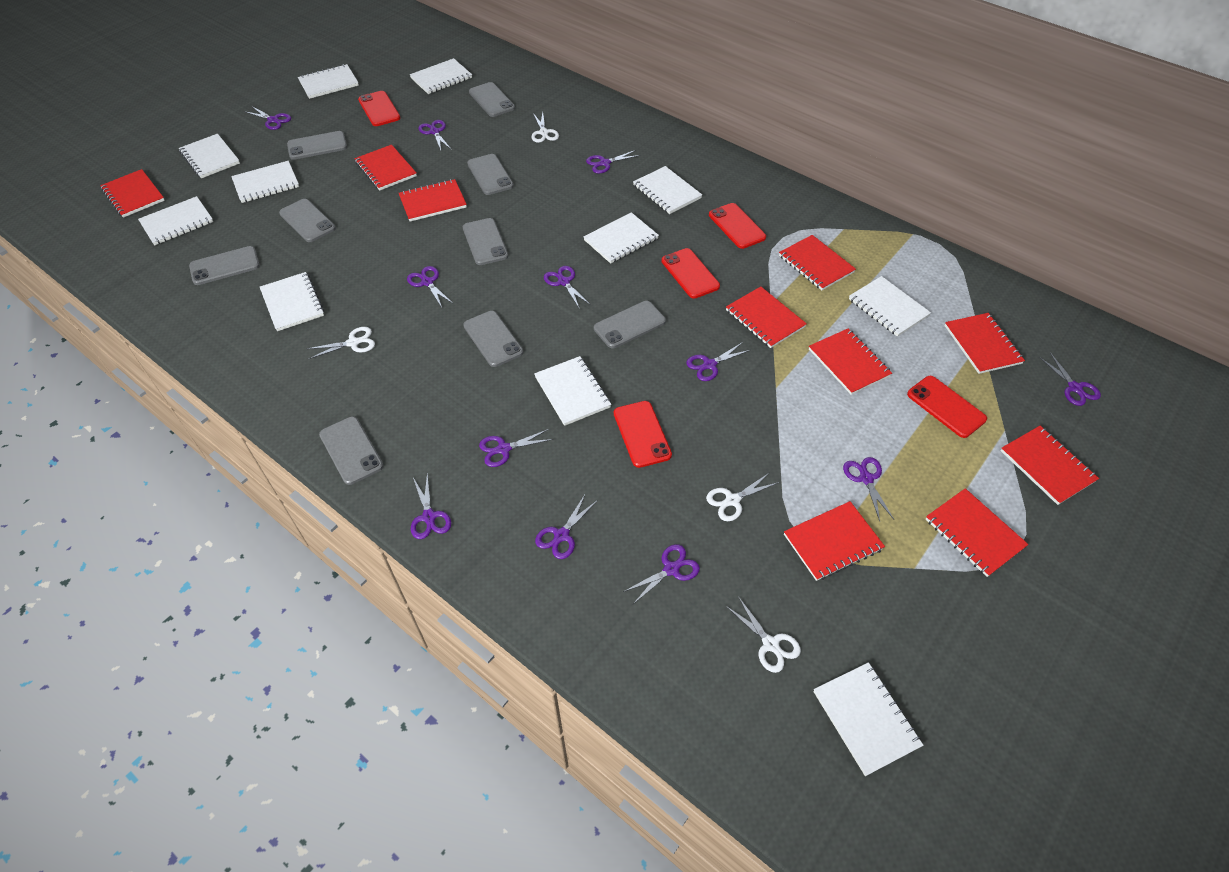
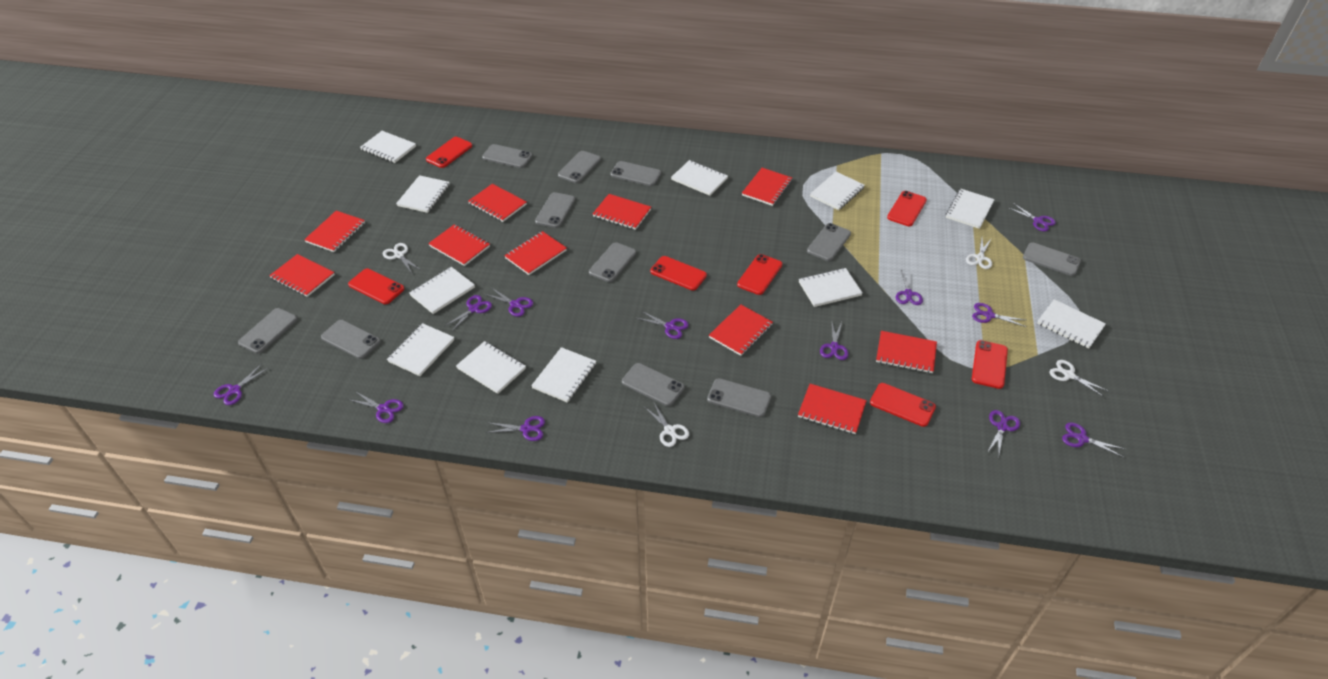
grey phone: 9 -> 11
red phone: 5 -> 7

